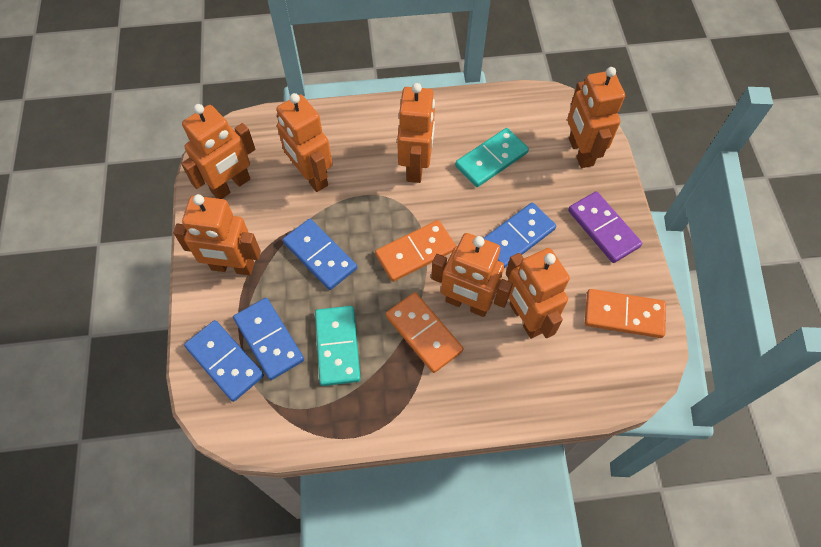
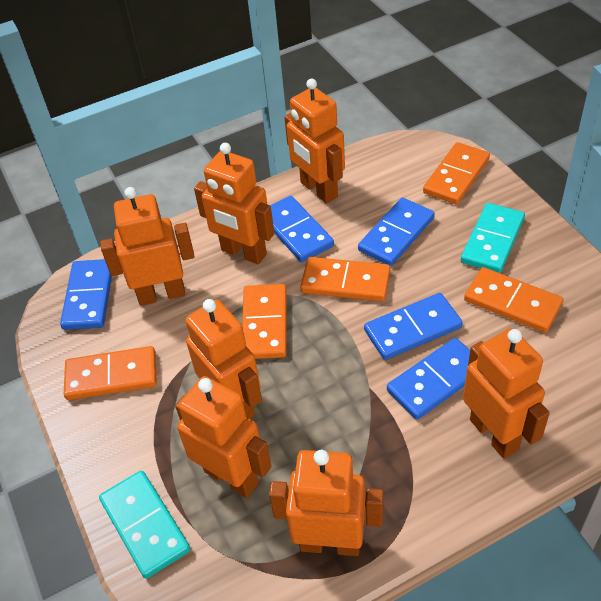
blue domino: 4 -> 5
orange domino: 3 -> 5
purple domino: 1 -> 0

